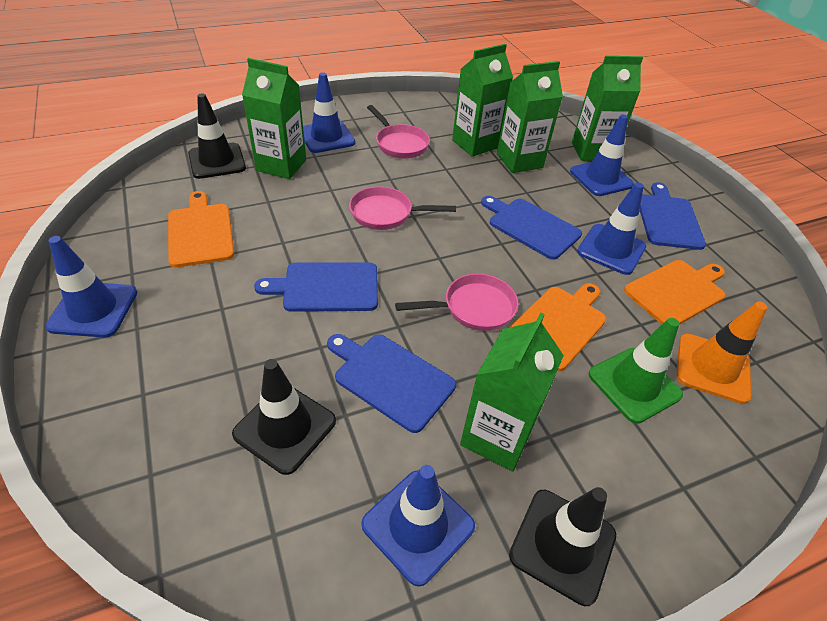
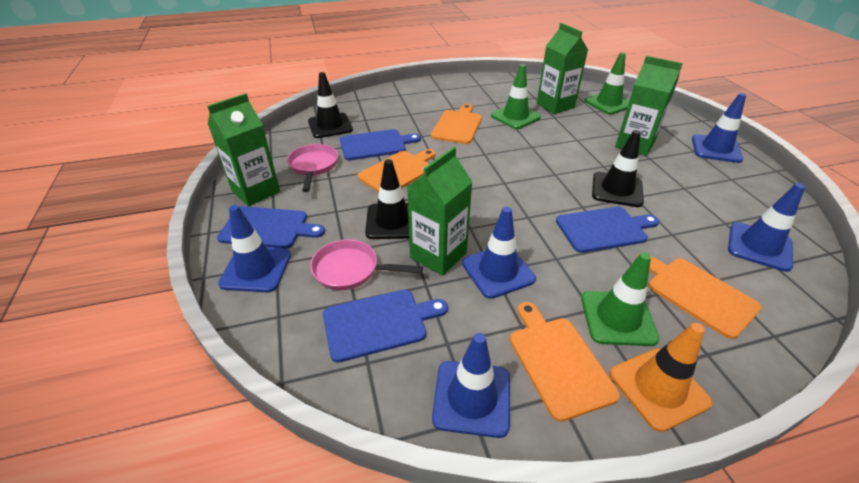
green carton: 5 -> 4
green traffic cone: 1 -> 3
orange cutting board: 3 -> 4
pink pan: 3 -> 2

